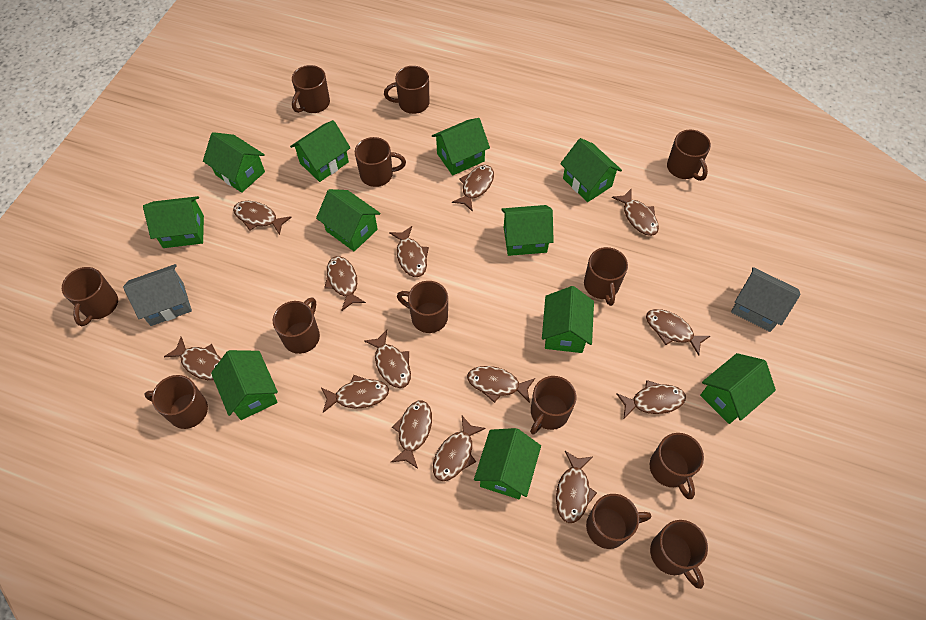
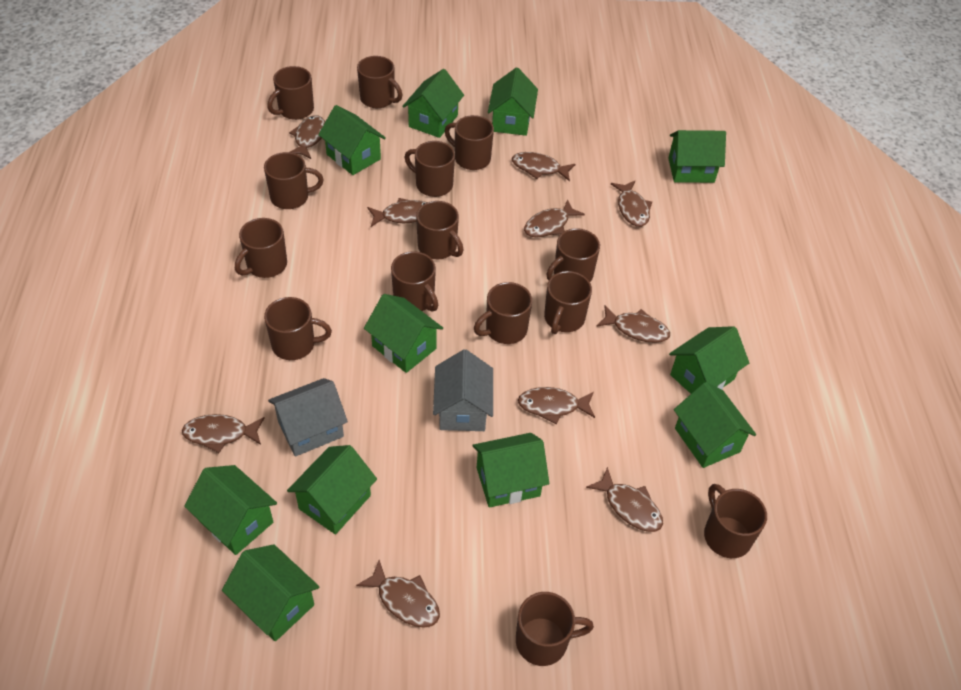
brown fish: 14 -> 10
brown mug: 13 -> 14

